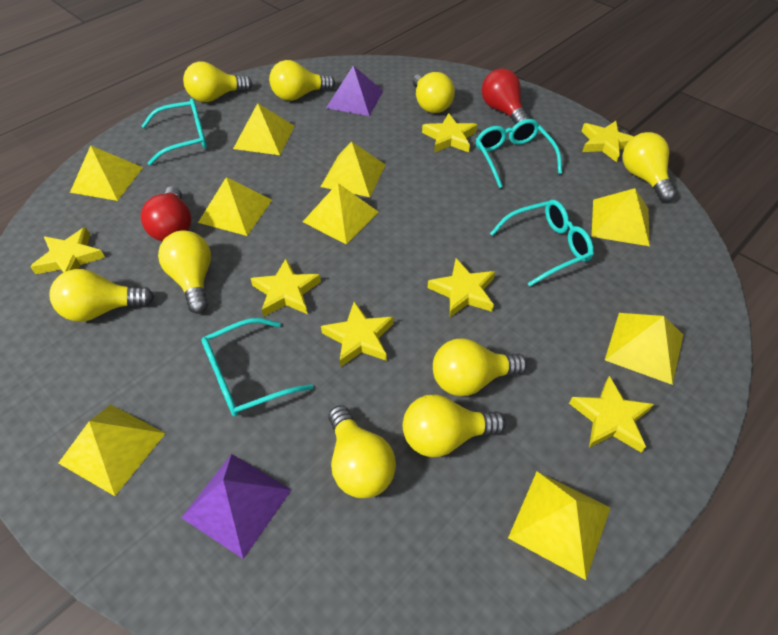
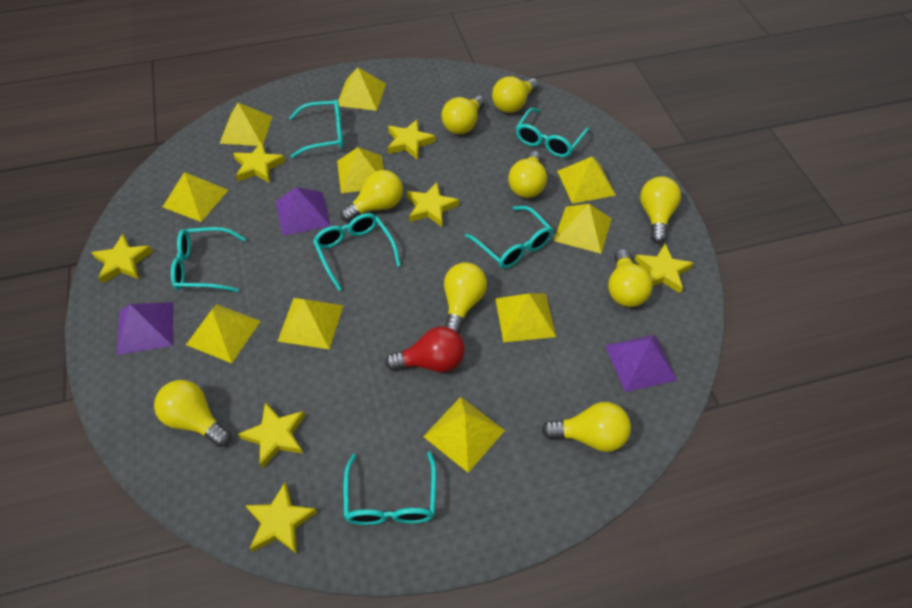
purple pyramid: 2 -> 3
red light bulb: 2 -> 1
turquoise glasses: 4 -> 6
yellow pyramid: 9 -> 10

